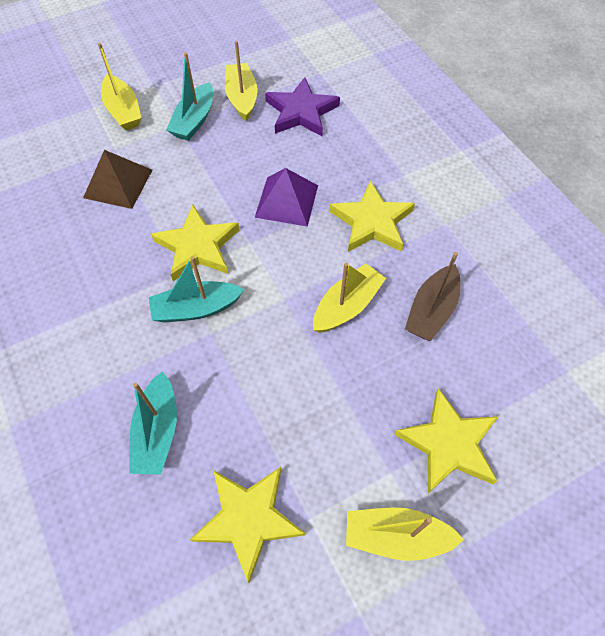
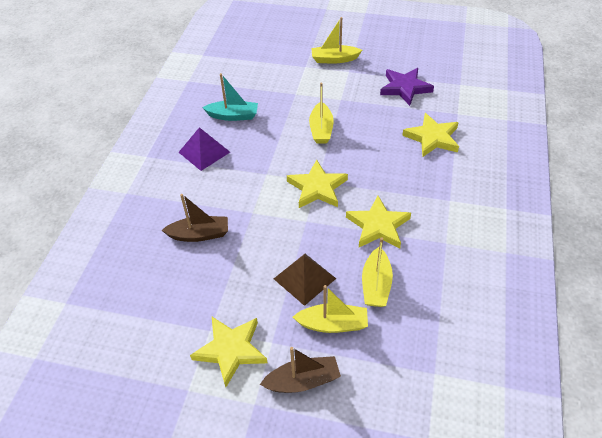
brown boat: 1 -> 2
turquoise boat: 3 -> 1

